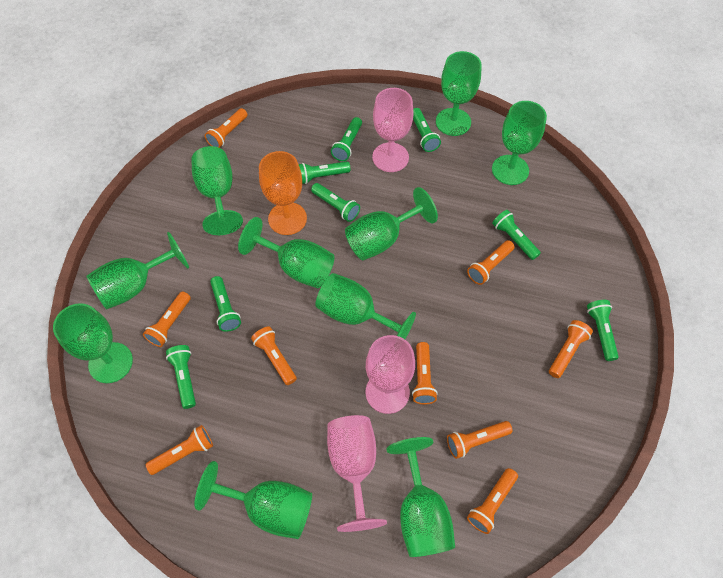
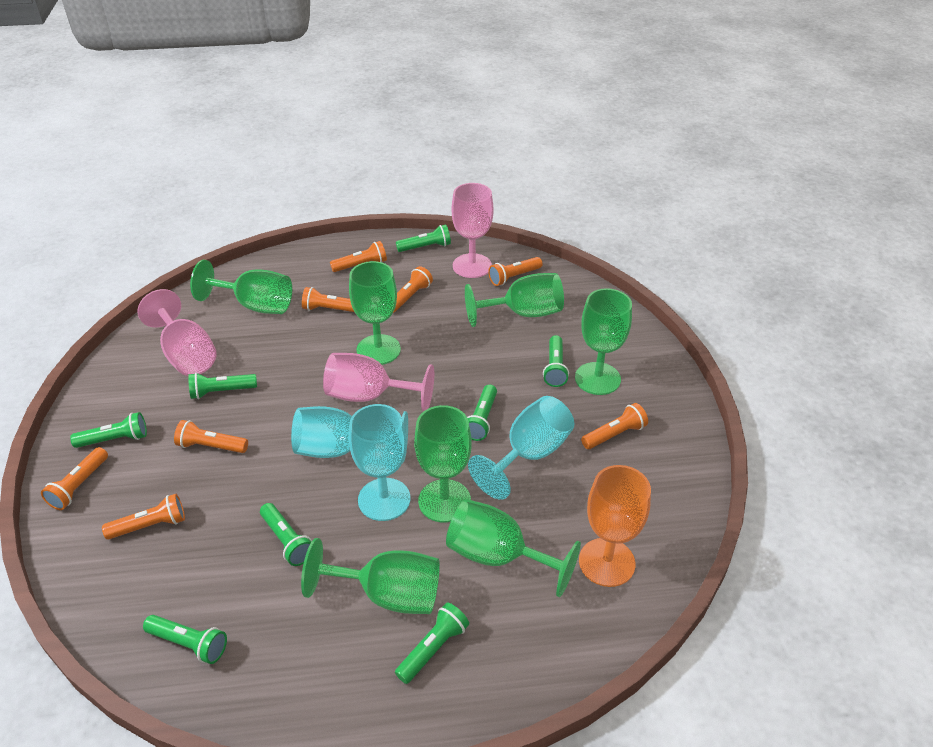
green goblet: 10 -> 7
orange flashlight: 9 -> 8
turquoise goblet: 0 -> 3

